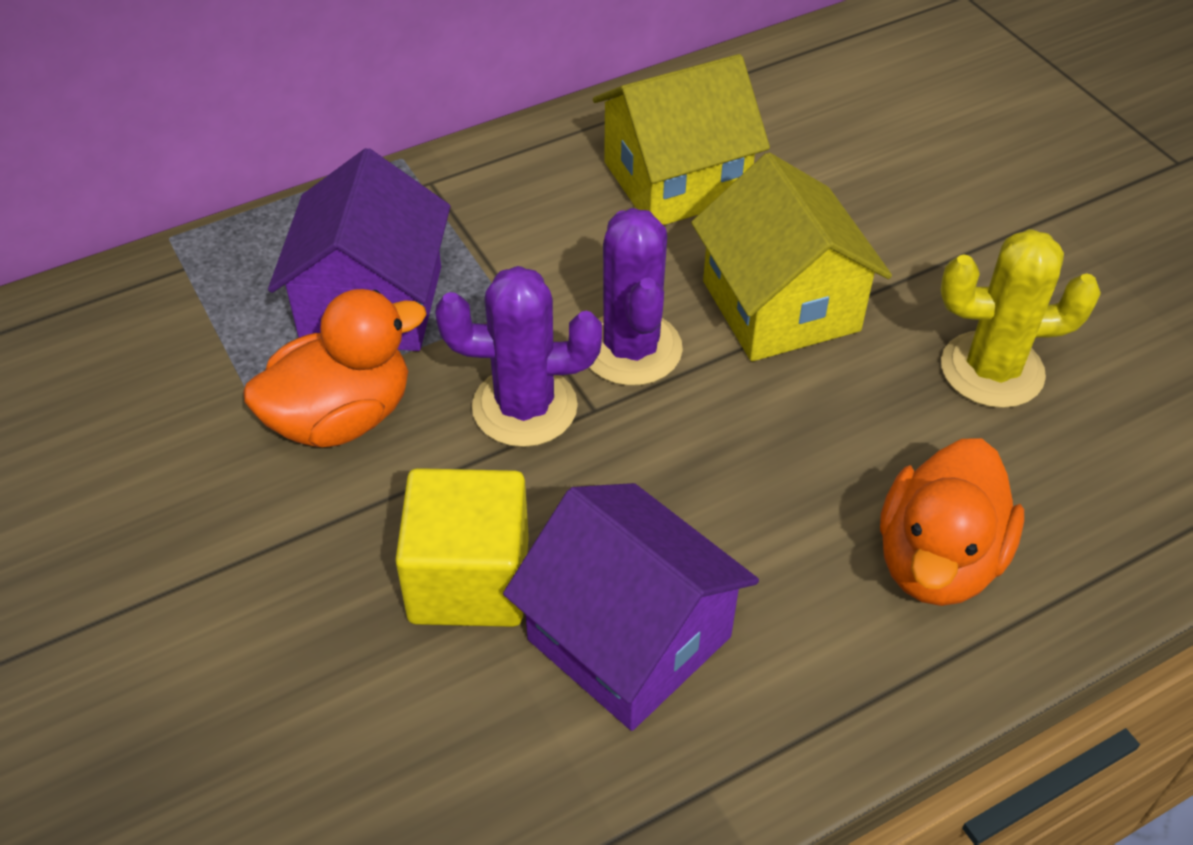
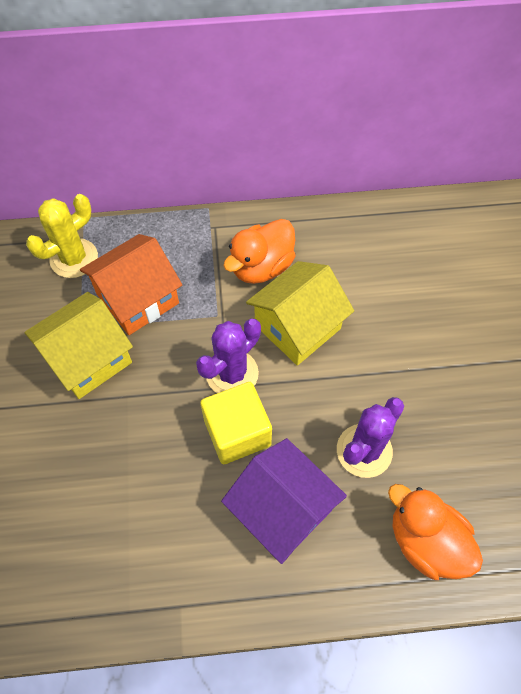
orange house: 0 -> 1
purple house: 2 -> 1

